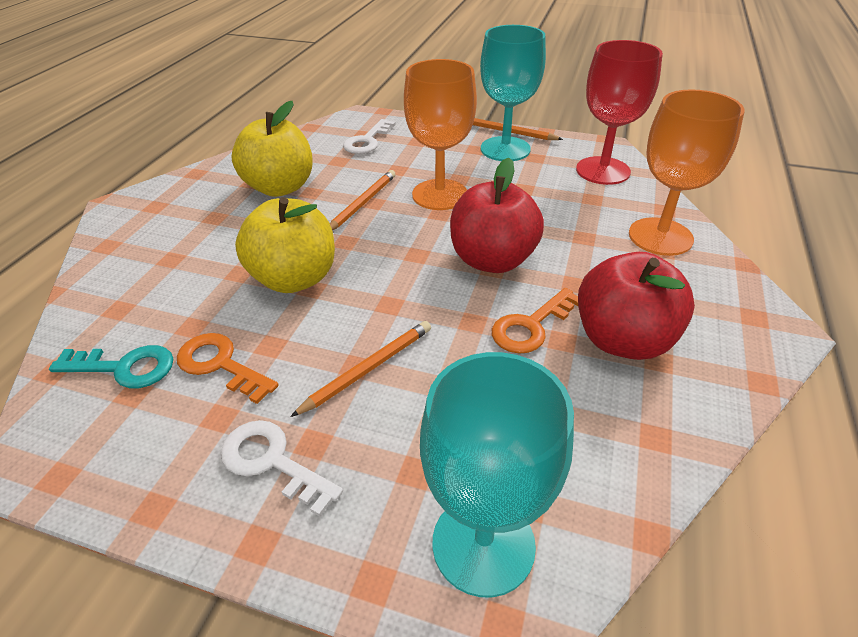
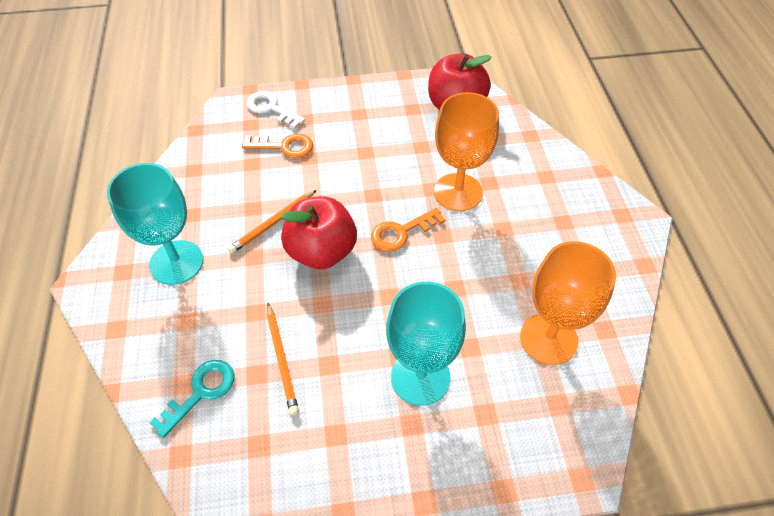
orange pencil: 3 -> 2
red goblet: 1 -> 0
white key: 2 -> 1
yellow apple: 2 -> 0

